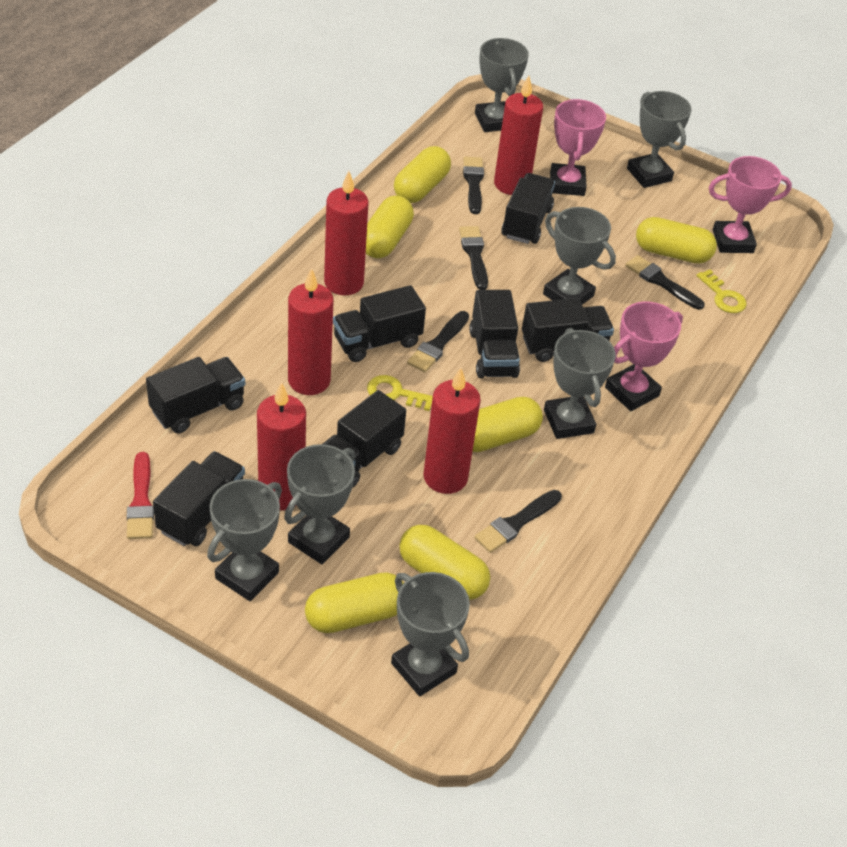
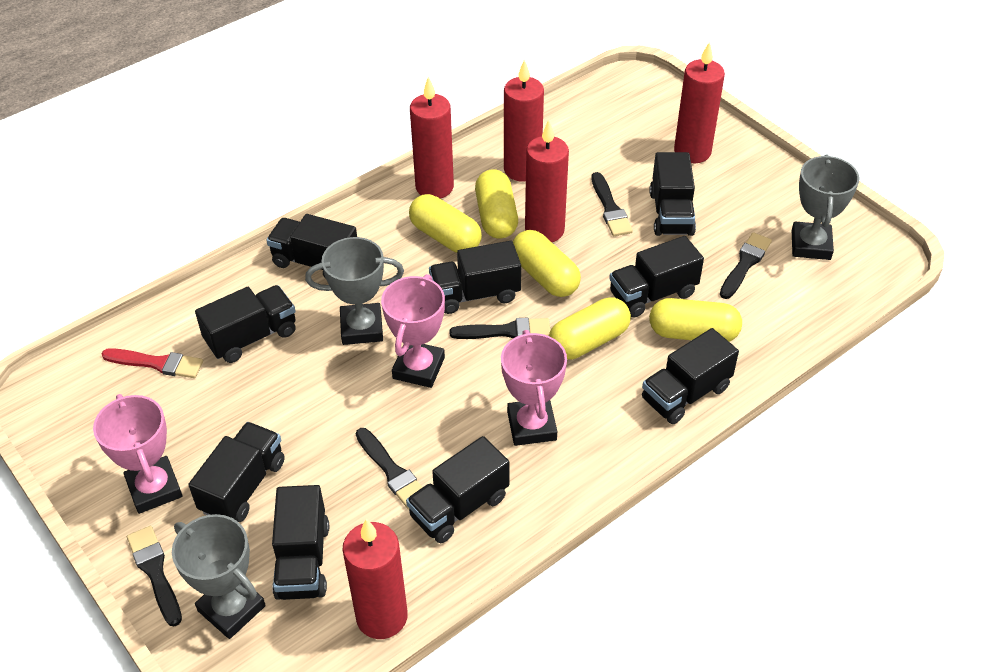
black truck: 7 -> 9
grey trophy: 7 -> 3
yellow capsule: 6 -> 5
yellow key: 2 -> 0

